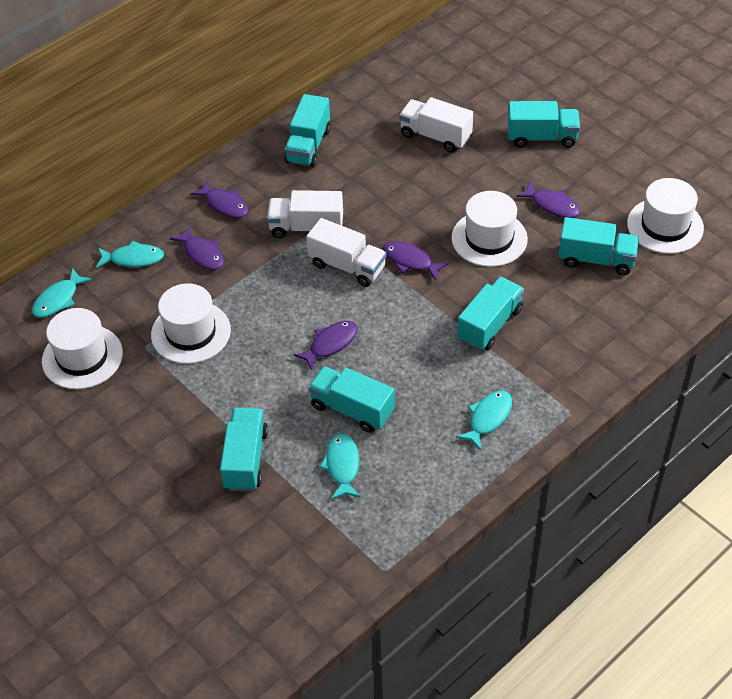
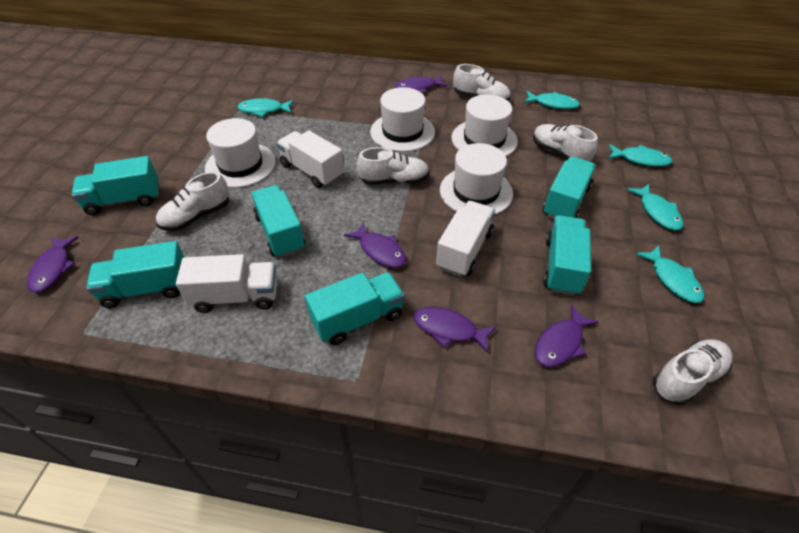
turquoise fish: 4 -> 5
white shoe: 0 -> 5

